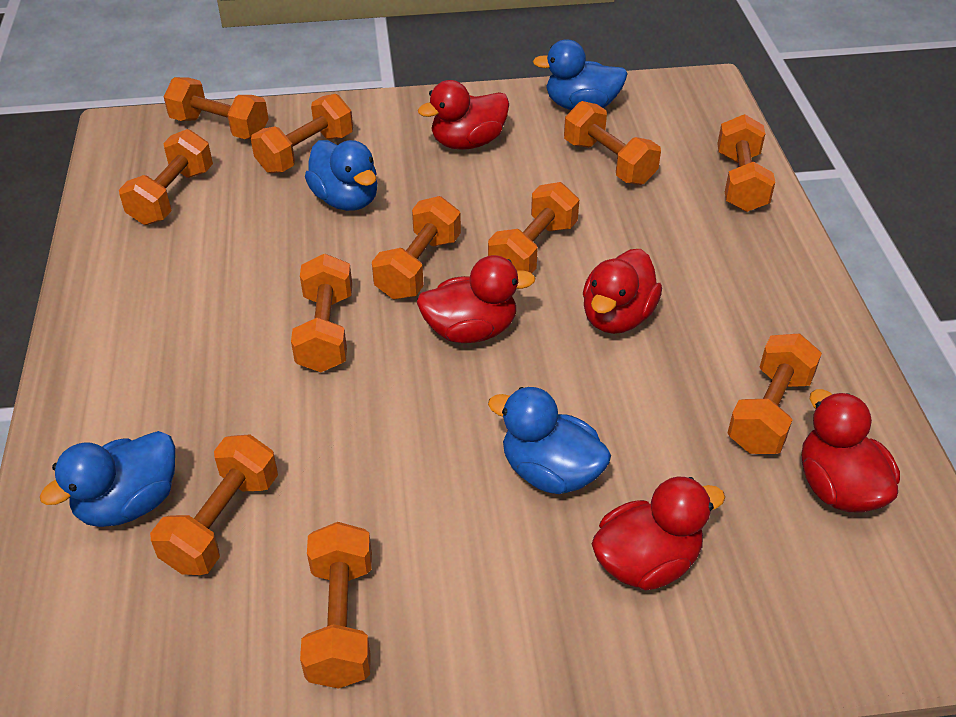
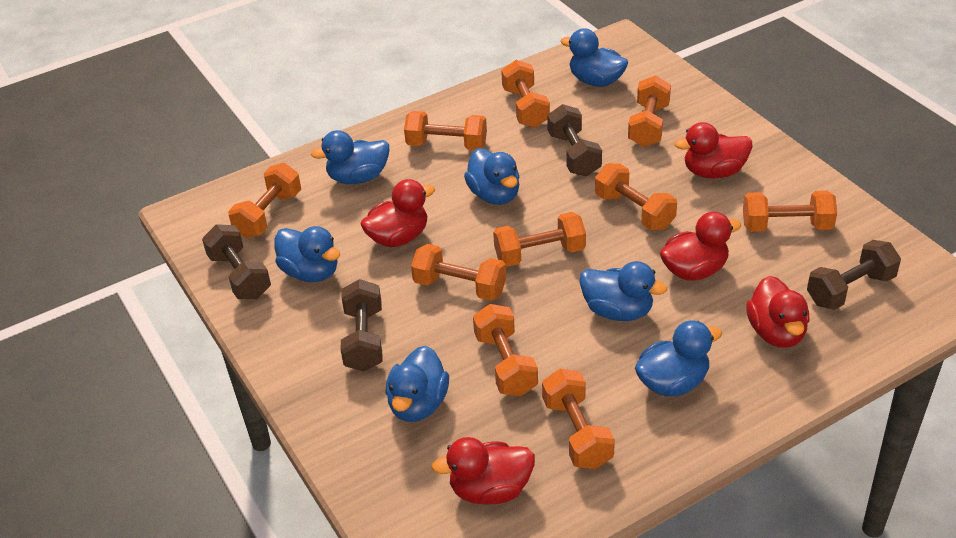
blue duck: 4 -> 7
brown dumbbell: 0 -> 4
orange dumbbell: 11 -> 10

